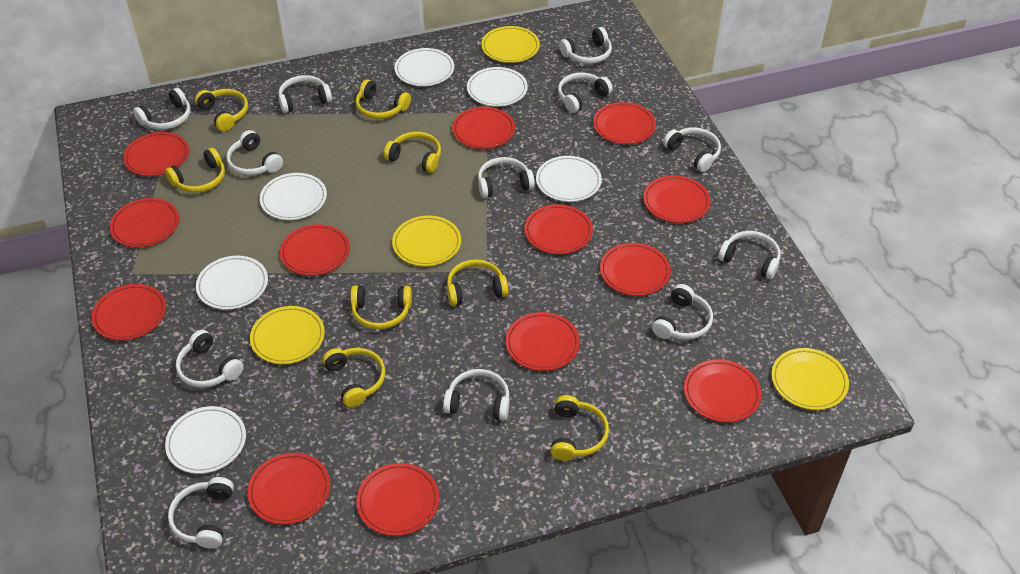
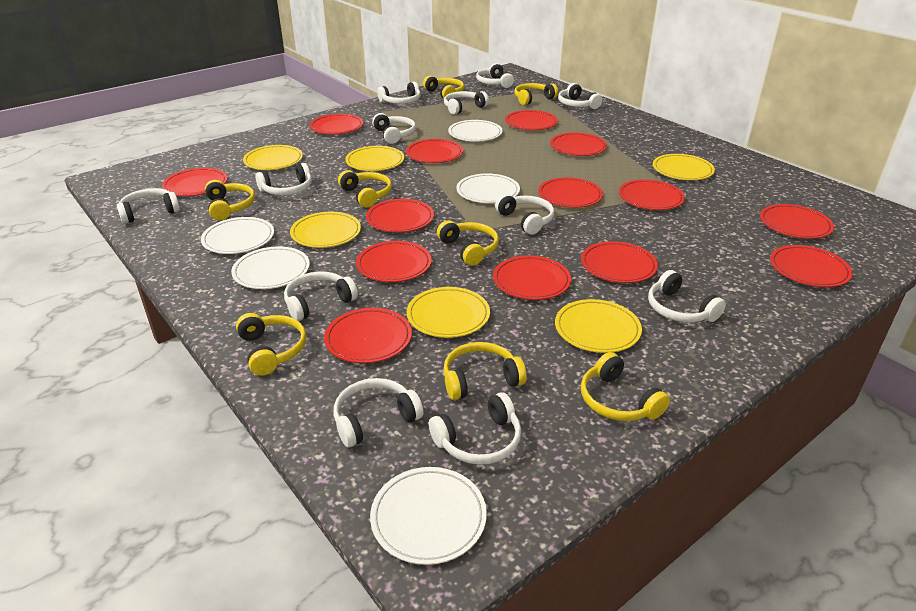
red plate: 13 -> 14
white plate: 6 -> 5
yellow plate: 4 -> 6

